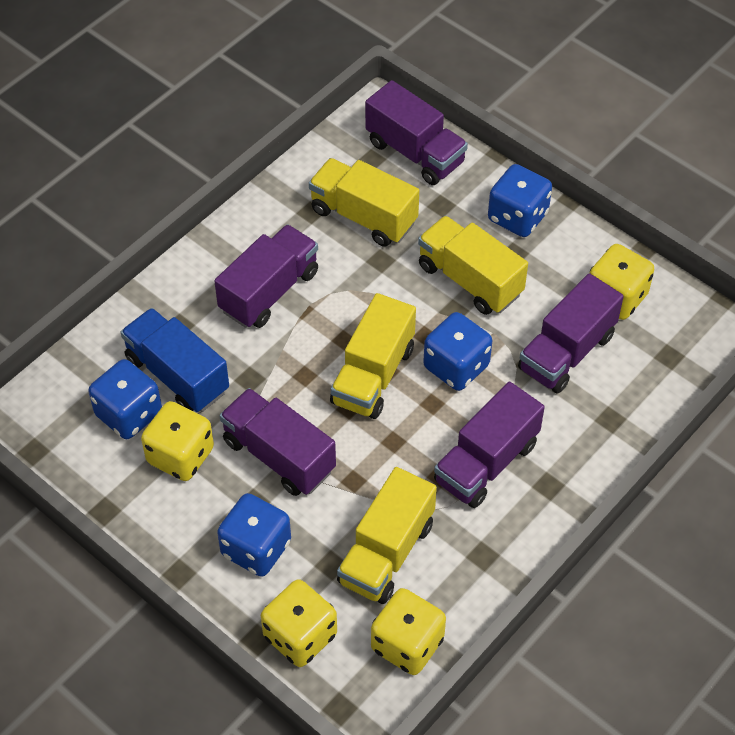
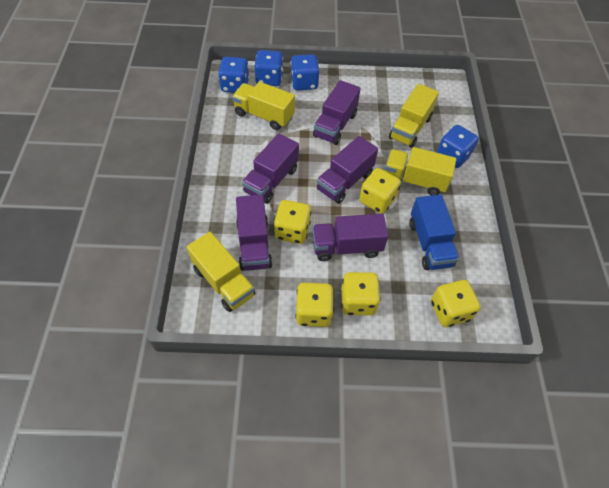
yellow dice: 4 -> 5

